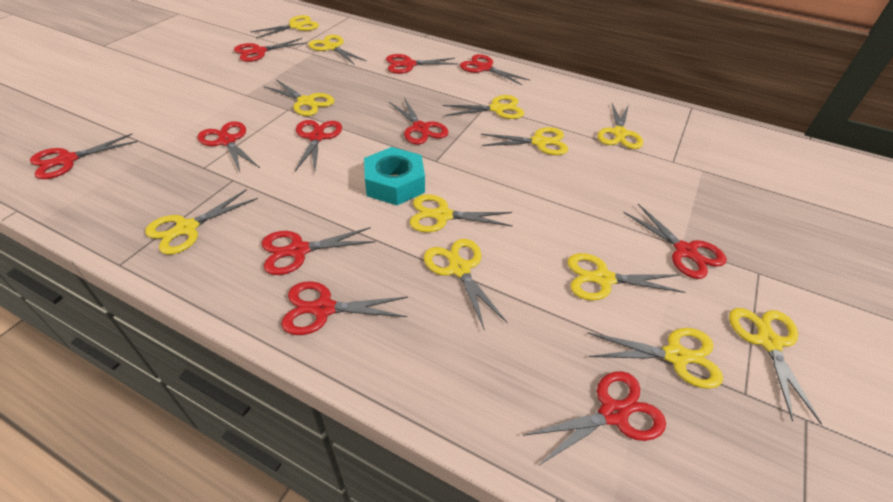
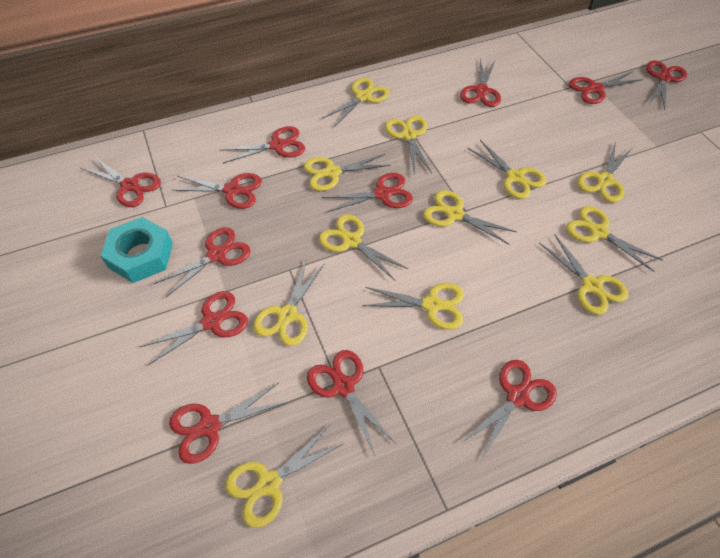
red scissors: 11 -> 12

